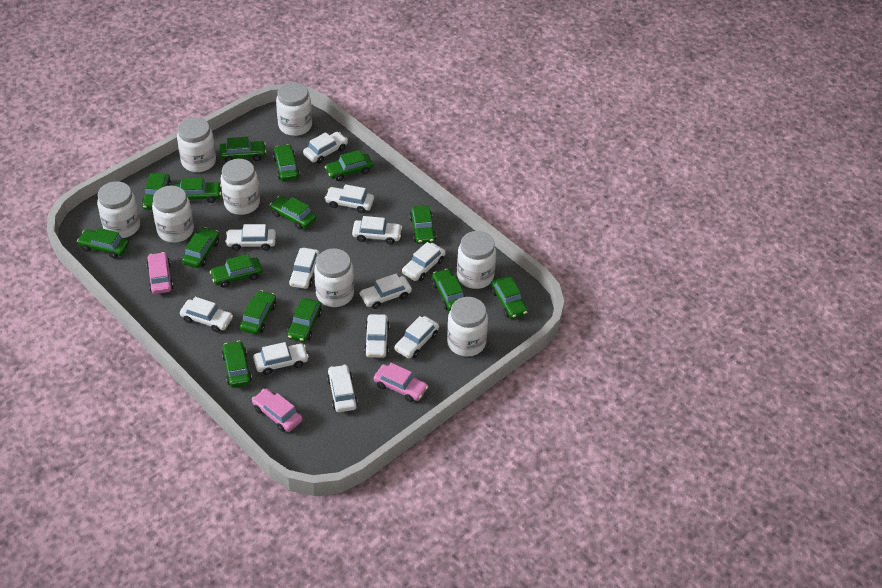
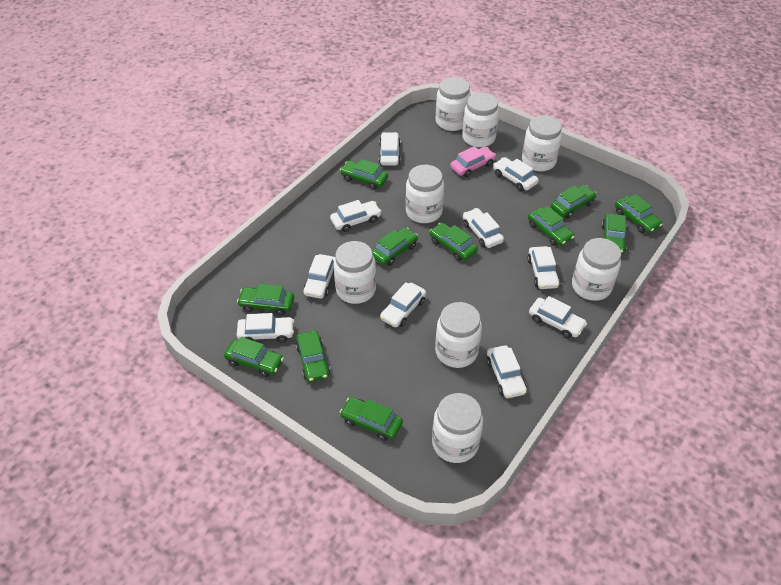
green car: 15 -> 11
pink car: 3 -> 1
white car: 12 -> 10

